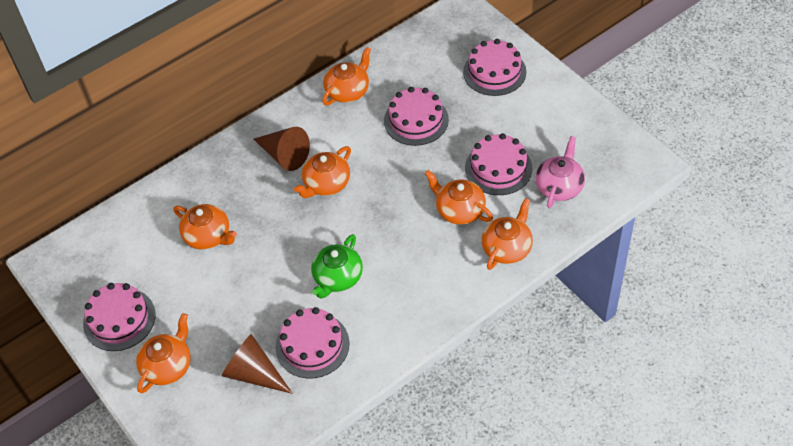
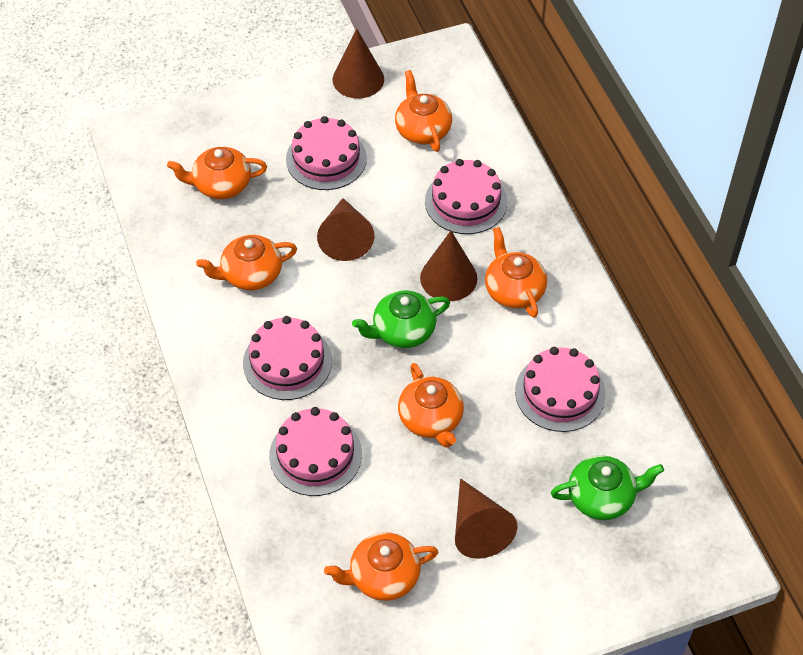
brown cone: 2 -> 4
green teapot: 1 -> 2
pink teapot: 1 -> 0

